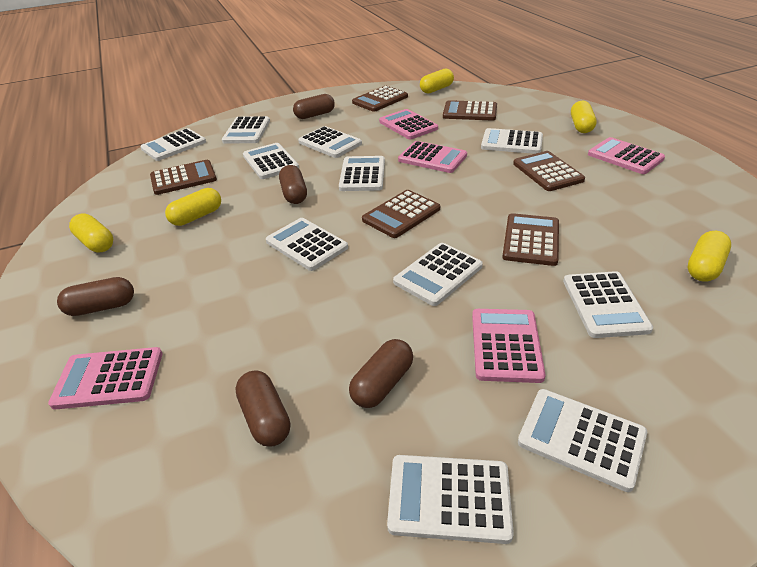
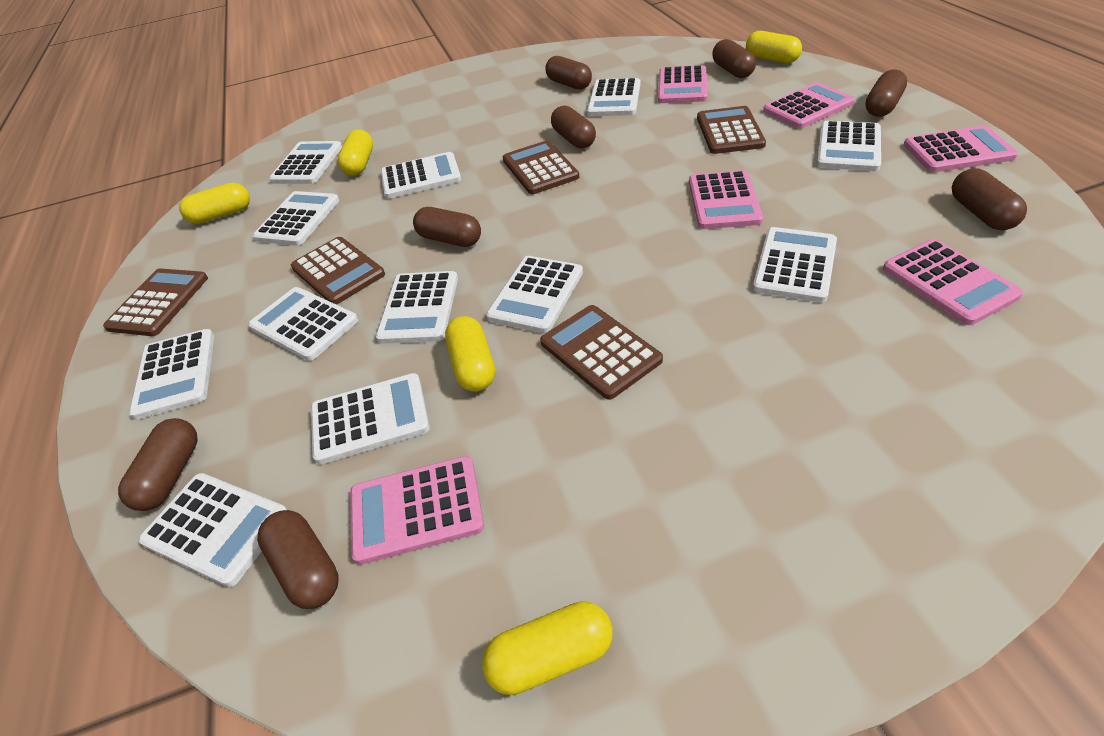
brown calculator: 6 -> 5
brown capsule: 5 -> 8
pink calculator: 5 -> 6
white calculator: 11 -> 12

